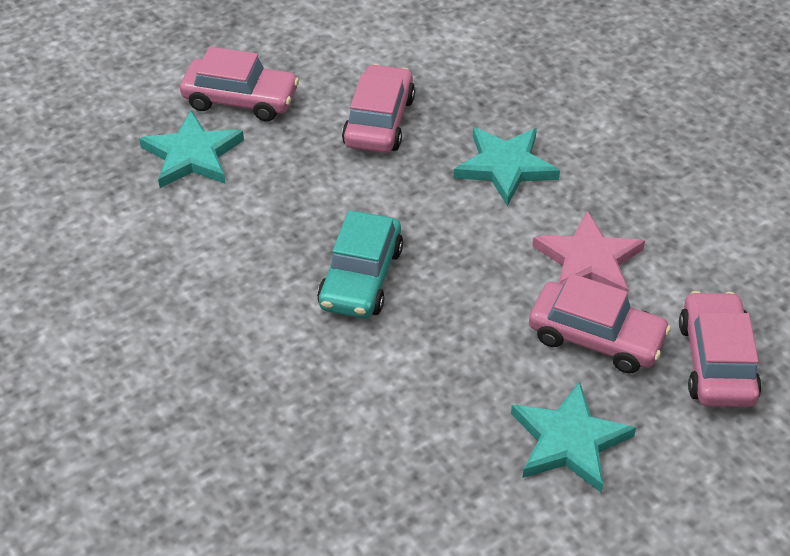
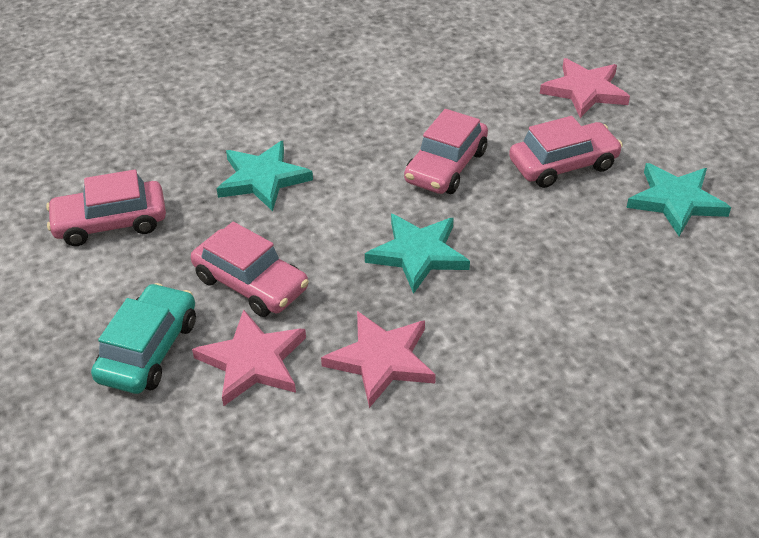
pink star: 1 -> 3

